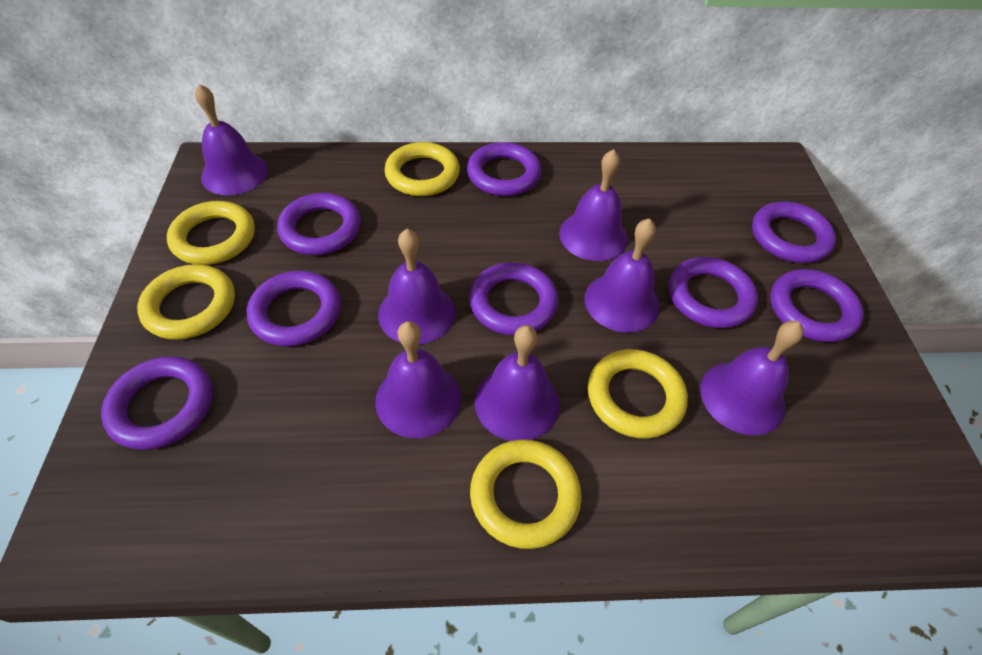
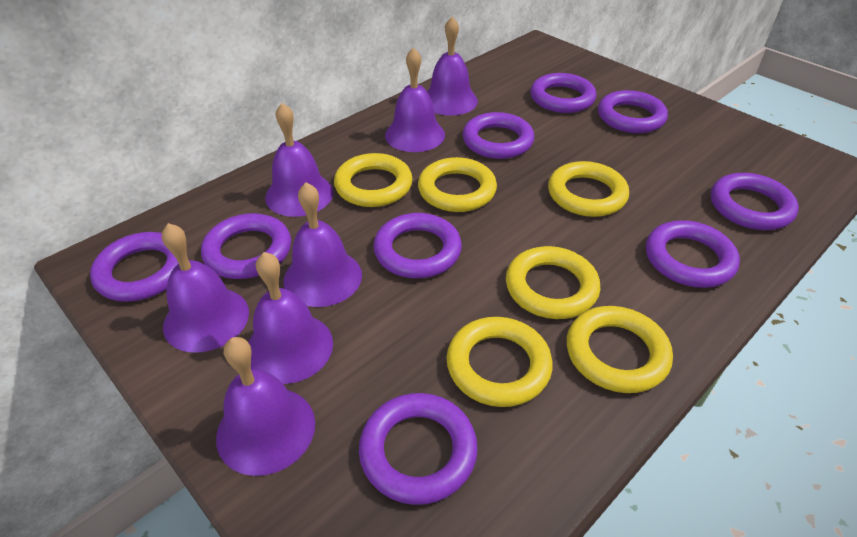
purple ring: 8 -> 9
yellow ring: 5 -> 6

